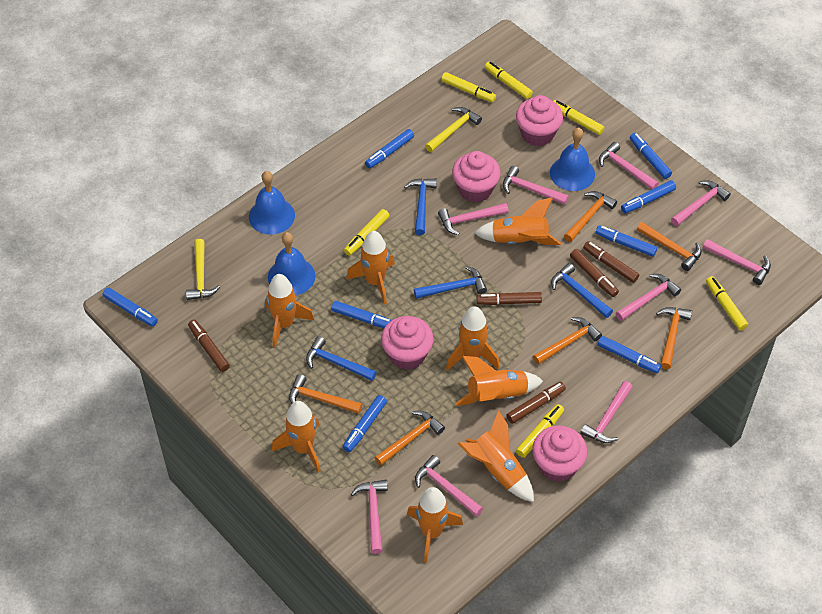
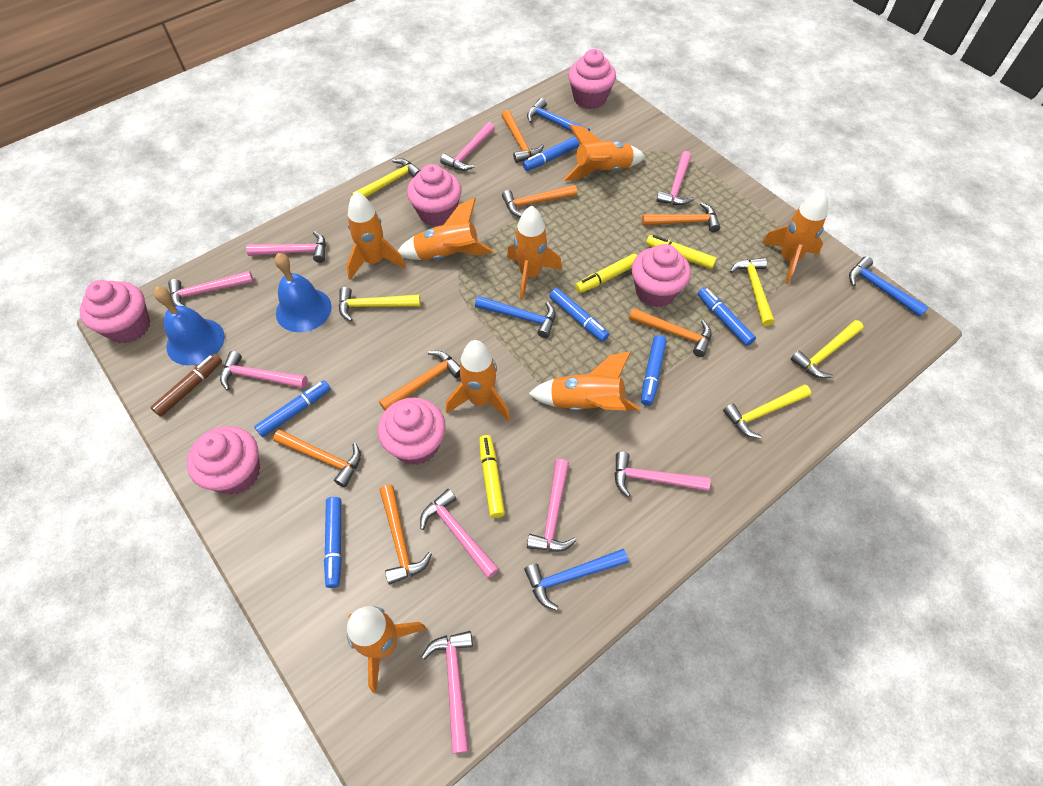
blue bell: 3 -> 2
blue marker: 8 -> 6
brown marker: 5 -> 1
orange hammer: 6 -> 7
pink cupcake: 4 -> 6
yellow hammer: 2 -> 5
yellow marker: 6 -> 3

